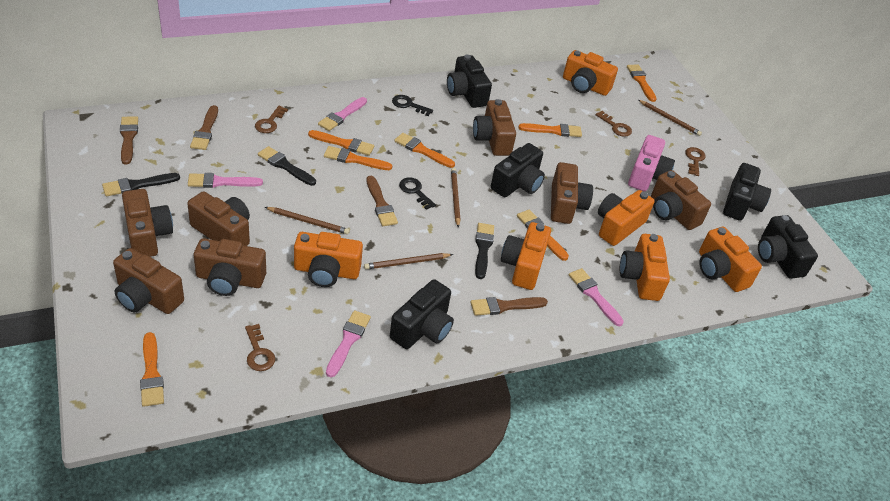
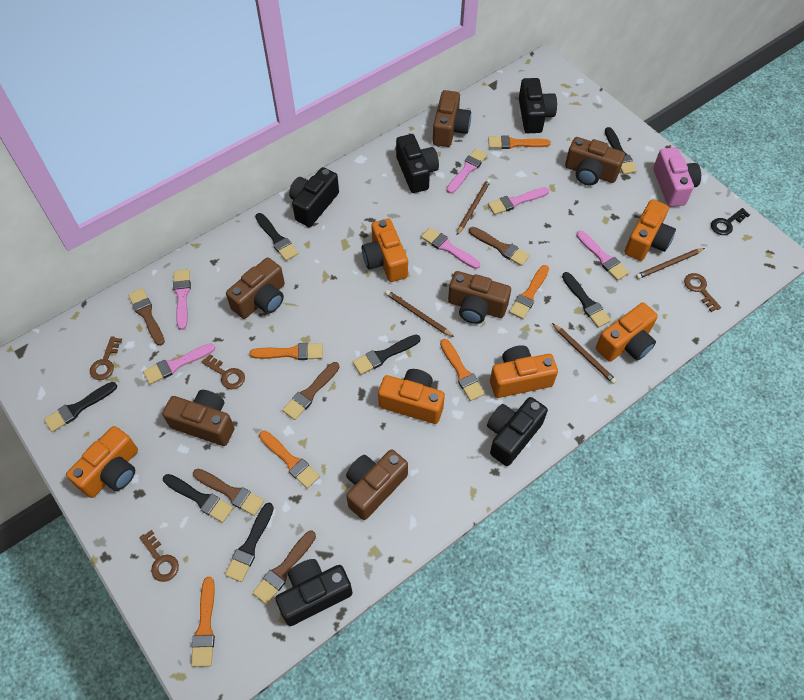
black brush: 3 -> 7
black key: 2 -> 1
brown brush: 4 -> 5
brown camera: 7 -> 6
orange brush: 7 -> 6
pink brush: 4 -> 6

